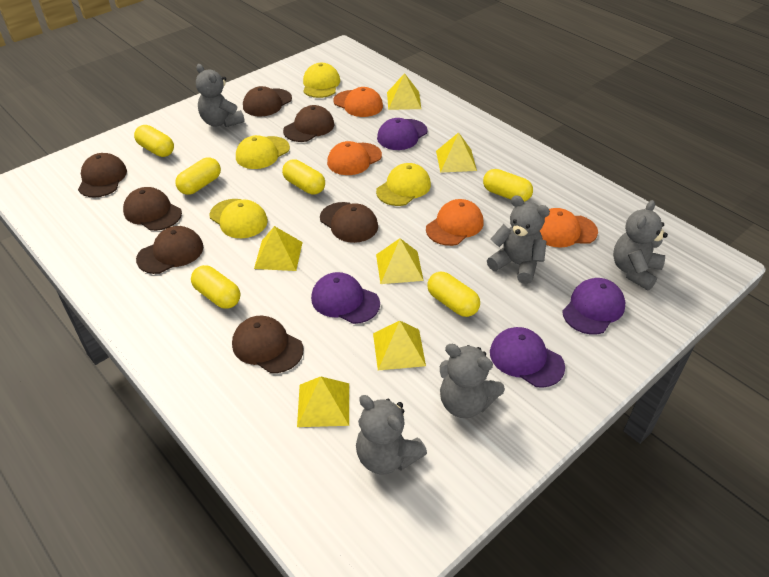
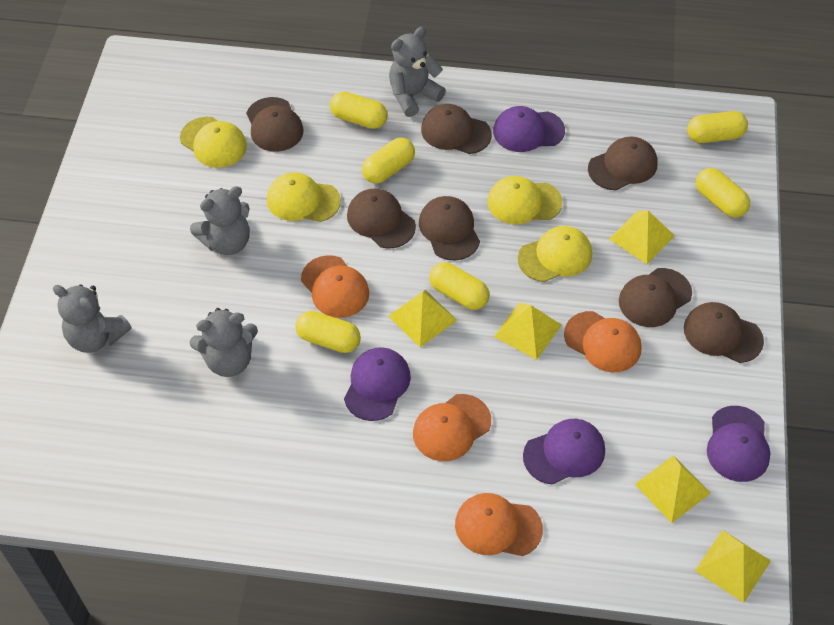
grey teddy bear: 5 -> 4
yellow pyramid: 6 -> 5

